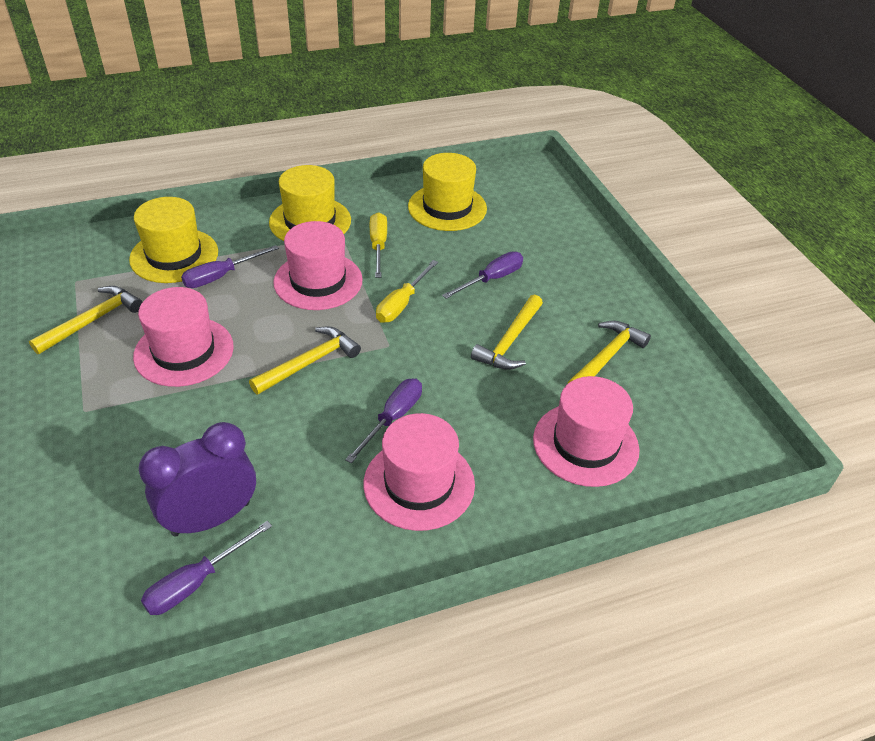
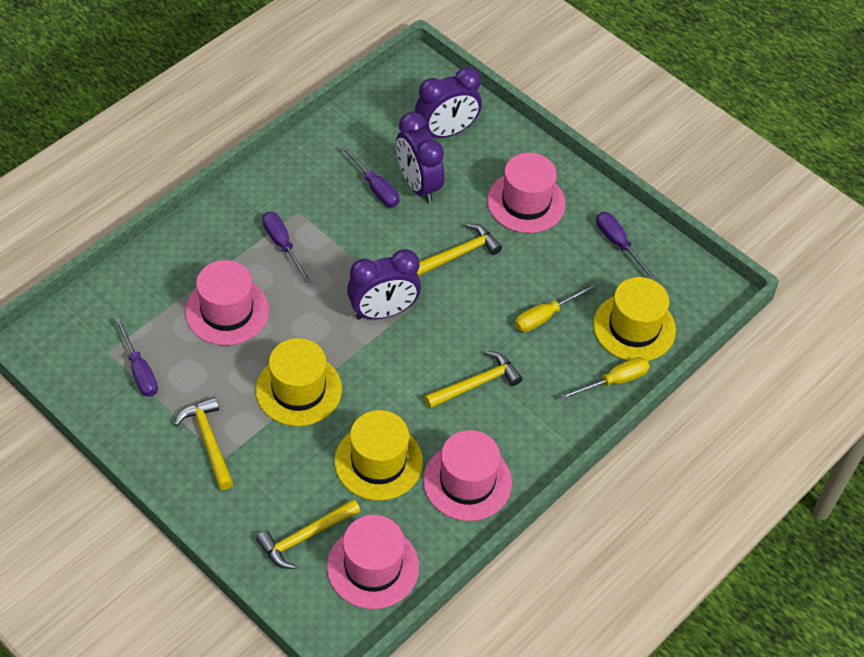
purple clock: 1 -> 3

